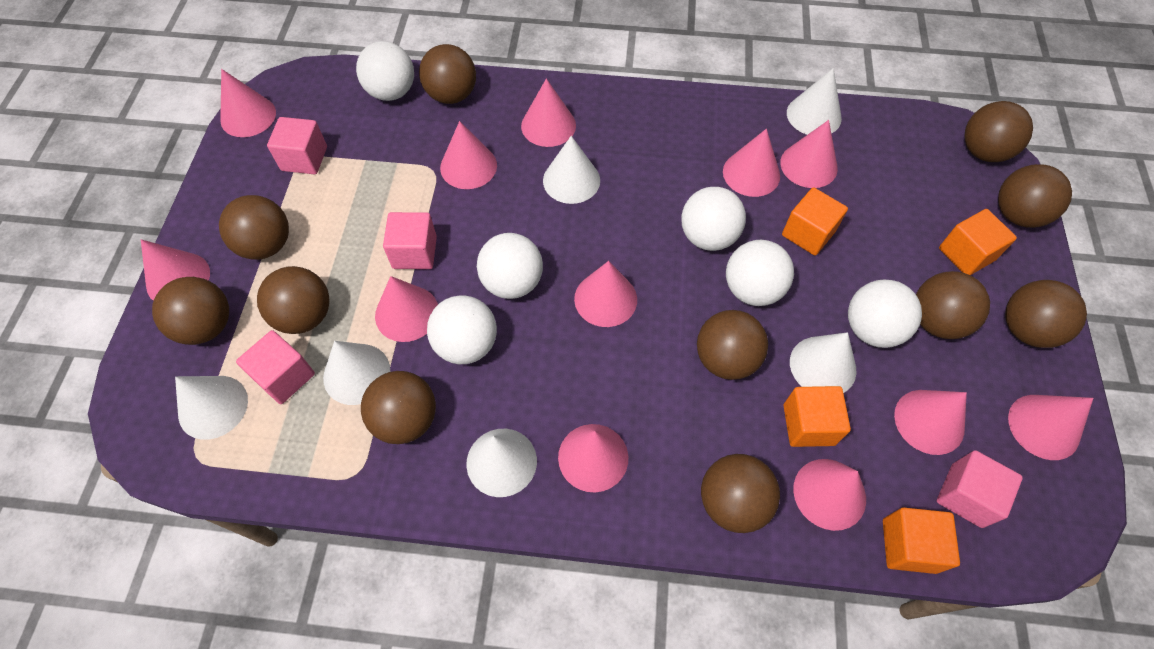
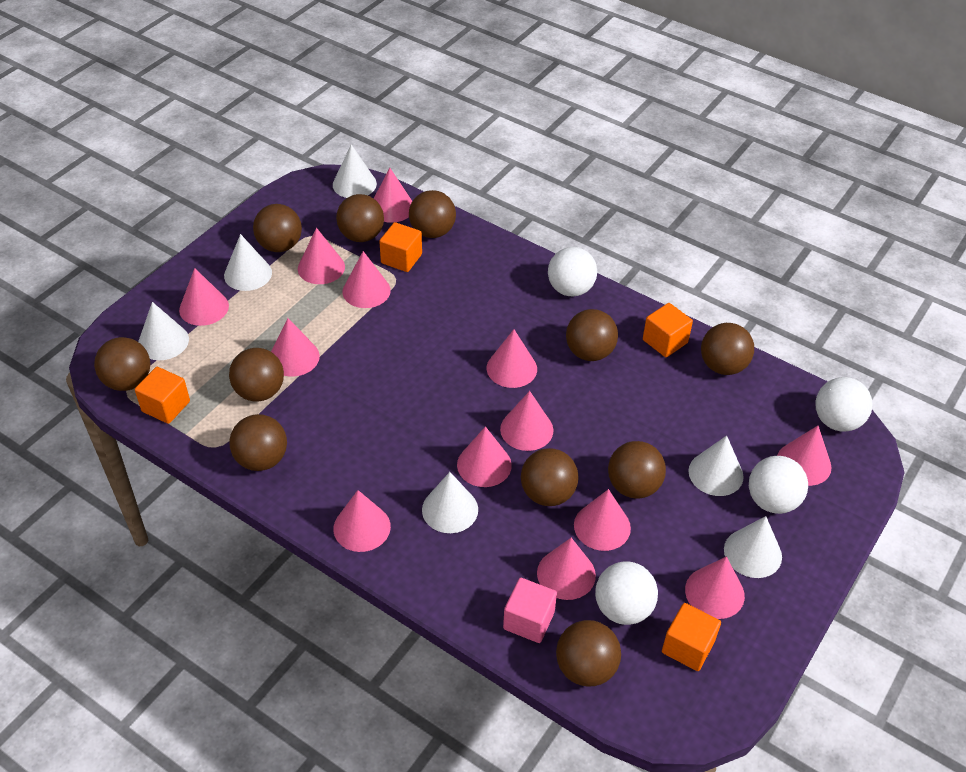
pink cone: 12 -> 13
pink cube: 4 -> 1
white ball: 6 -> 4

